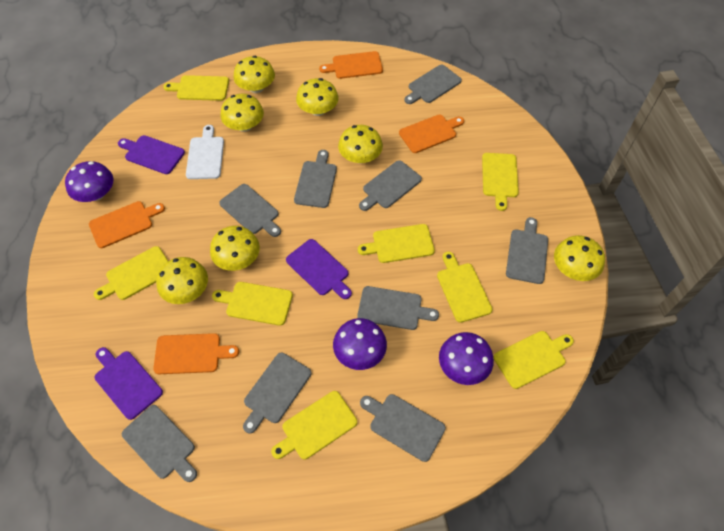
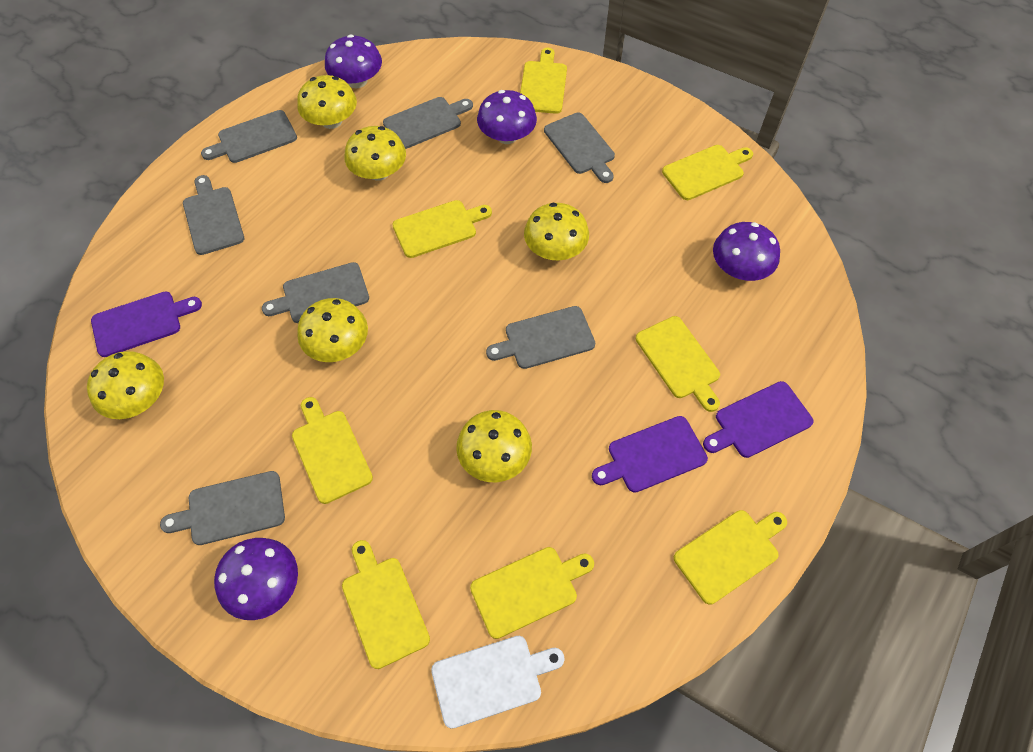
grey cutting board: 9 -> 7
orange cutting board: 4 -> 0
purple mushroom: 3 -> 4
yellow mushroom: 7 -> 6

